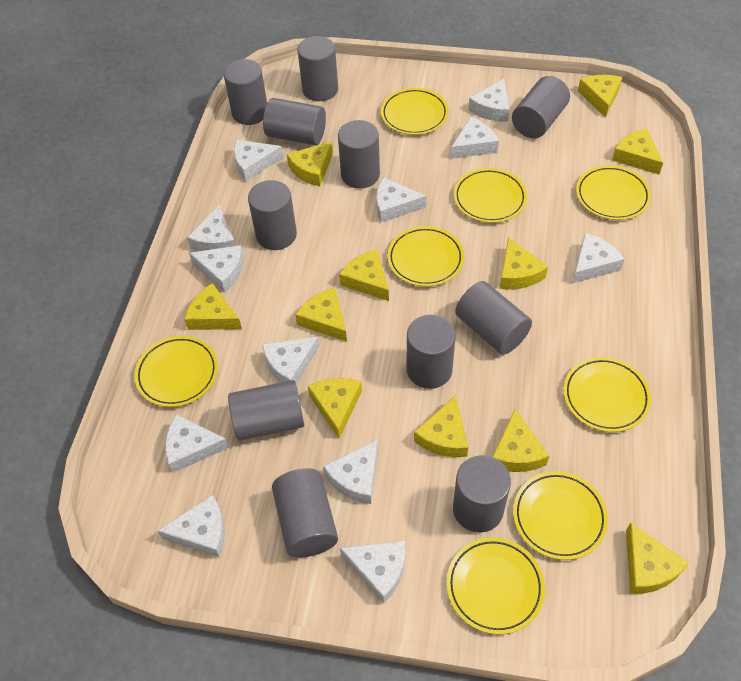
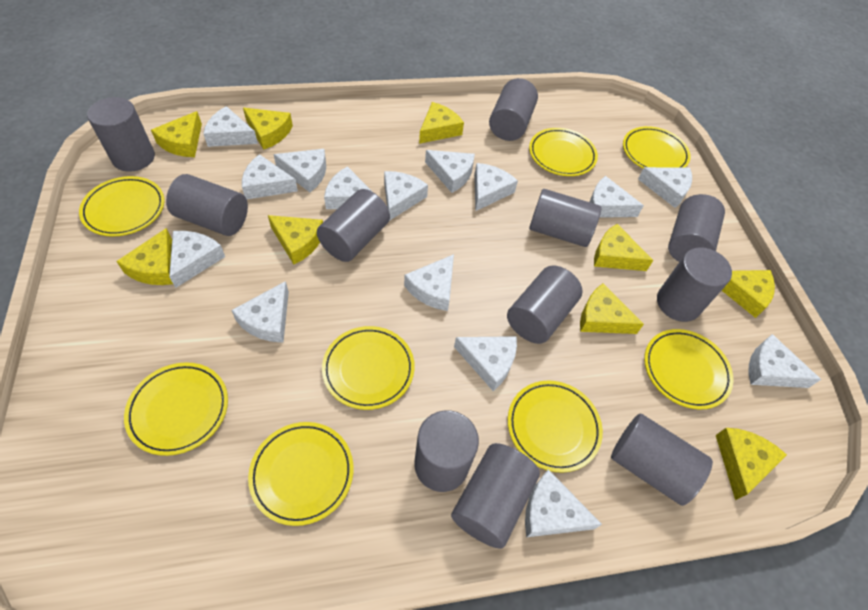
white cheese: 12 -> 15
yellow cheese: 11 -> 9

